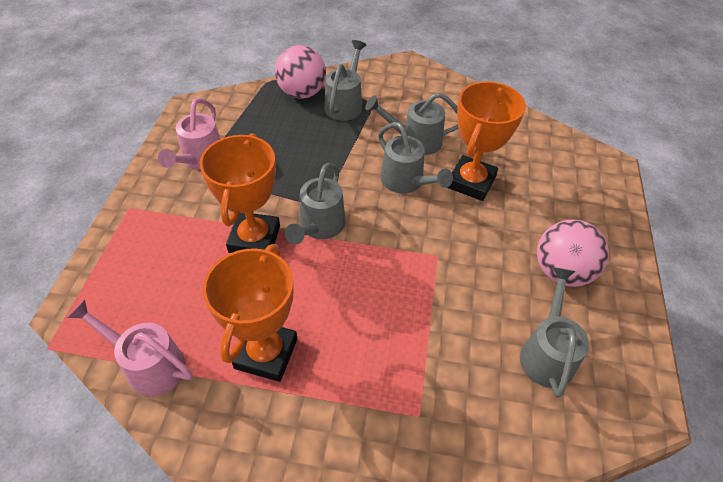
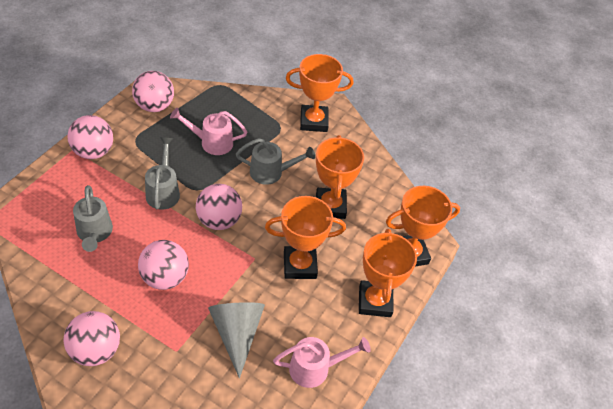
grey cone: 0 -> 1
grey watering can: 5 -> 3
orange trophy: 3 -> 5
pink ball: 2 -> 5

